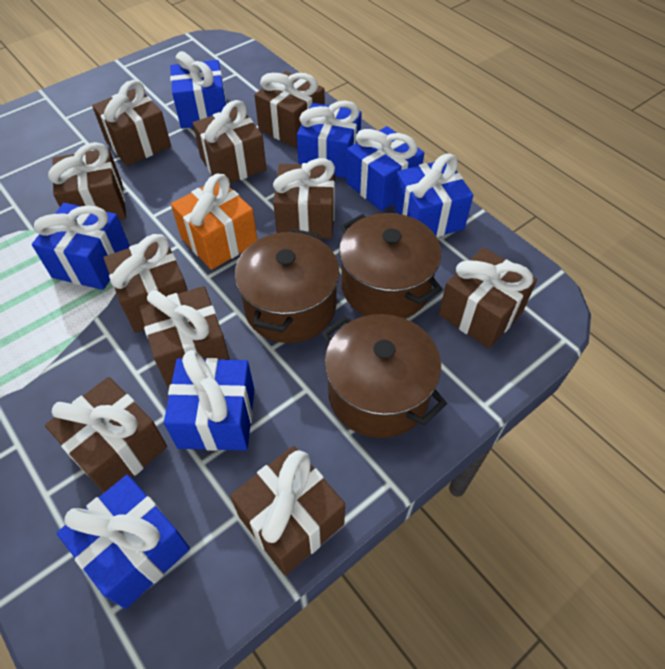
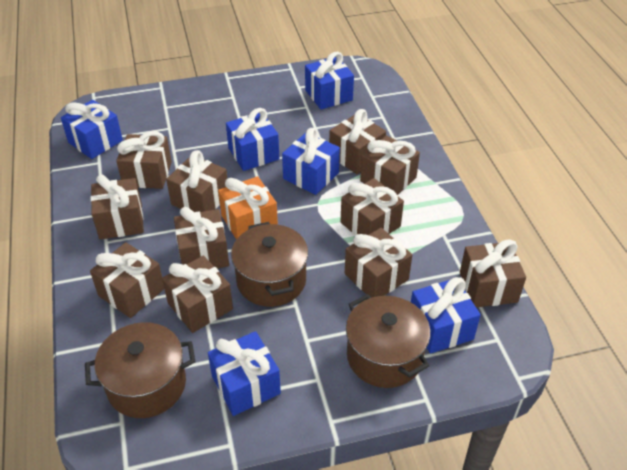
blue gift: 7 -> 6
brown gift: 10 -> 11

